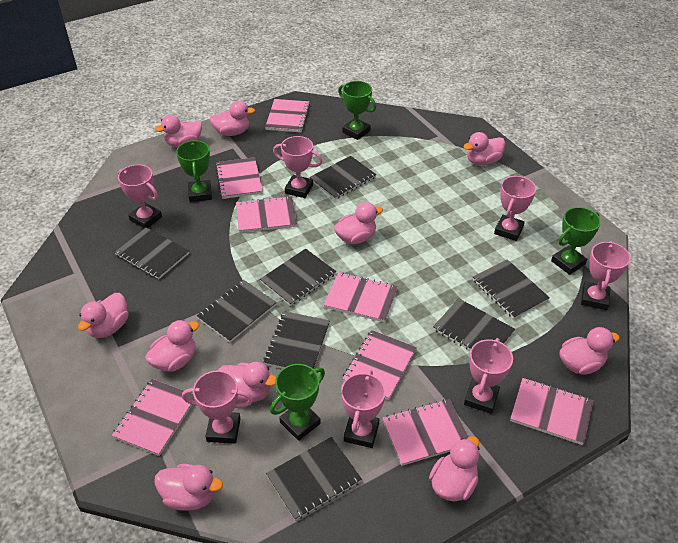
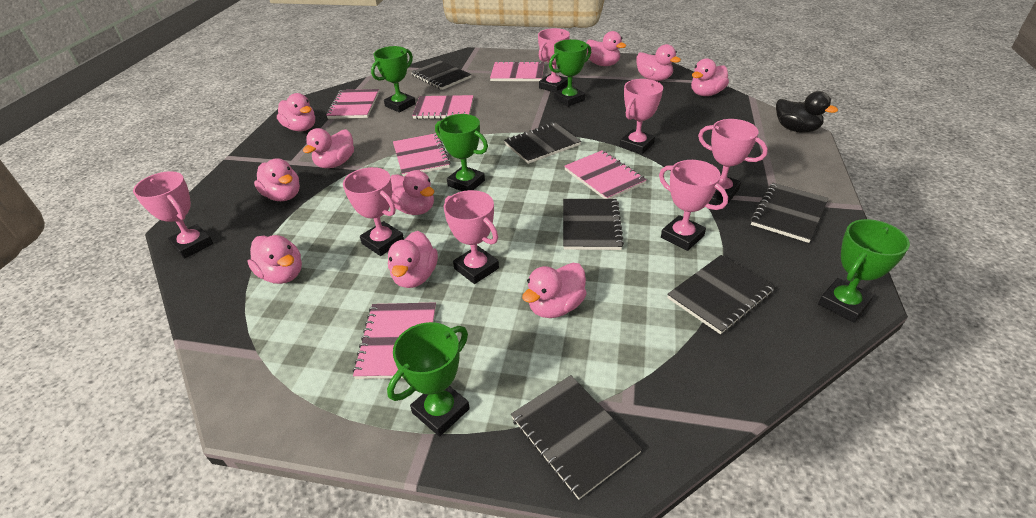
black duck: 0 -> 1
black notebook: 8 -> 6
green trophy: 4 -> 5
pink notebook: 8 -> 6

